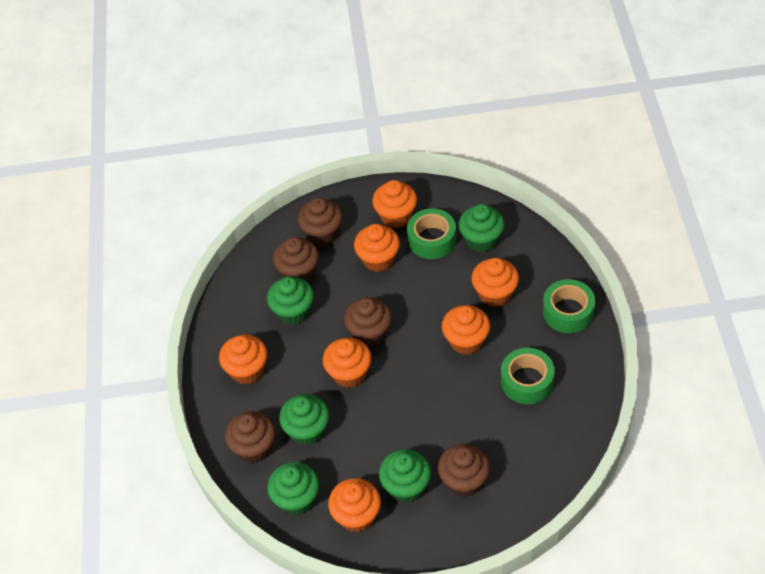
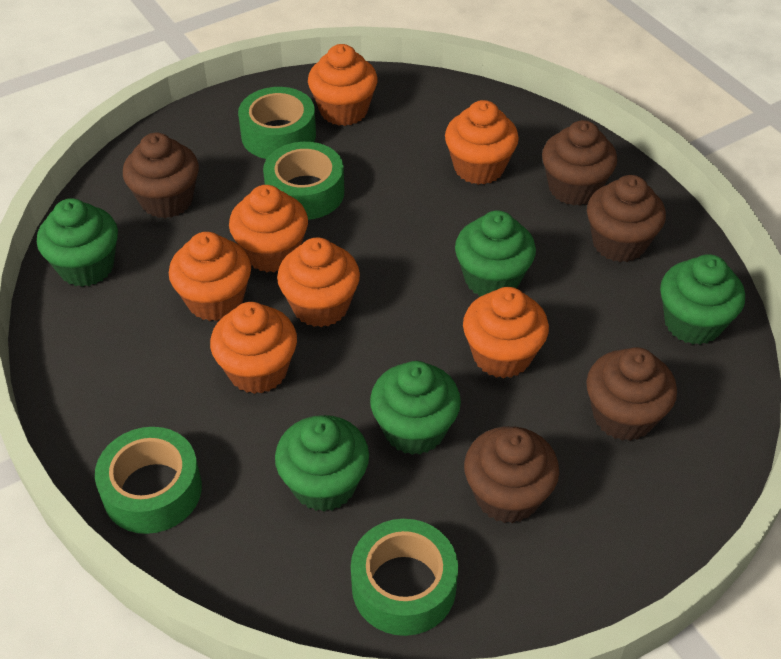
green tape: 3 -> 4

